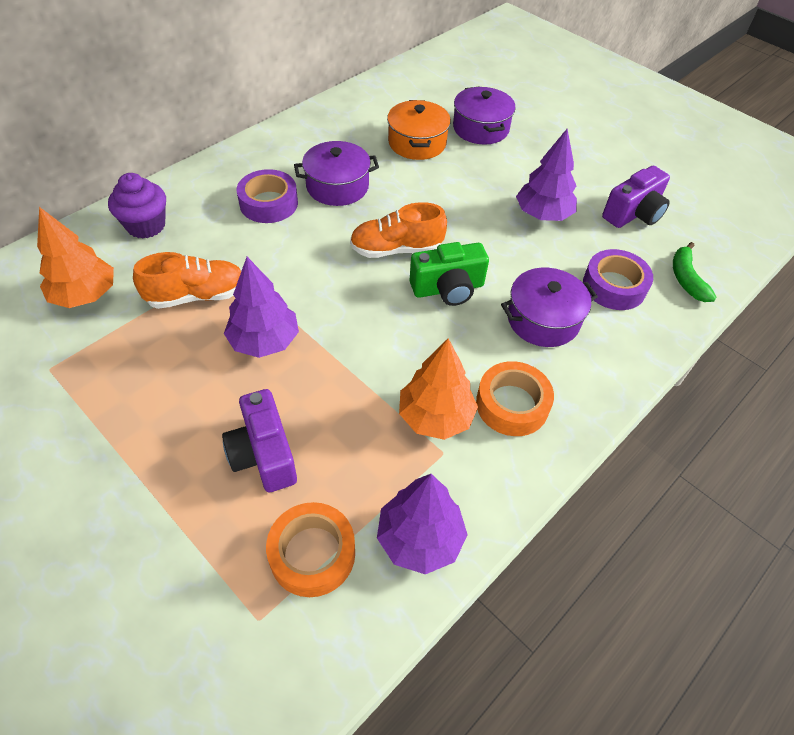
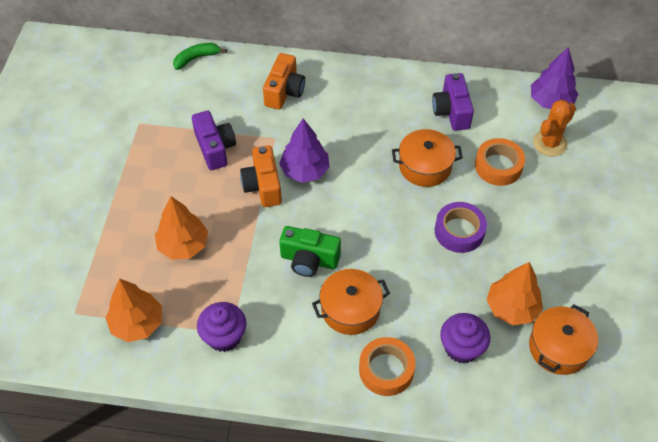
orange cactus: 0 -> 1
orange camera: 0 -> 2
orange pot: 1 -> 3
orange shoe: 2 -> 0
orange tree: 2 -> 3
purple cupcake: 1 -> 2
purple pot: 3 -> 0
purple tape: 2 -> 1
purple tree: 3 -> 2

